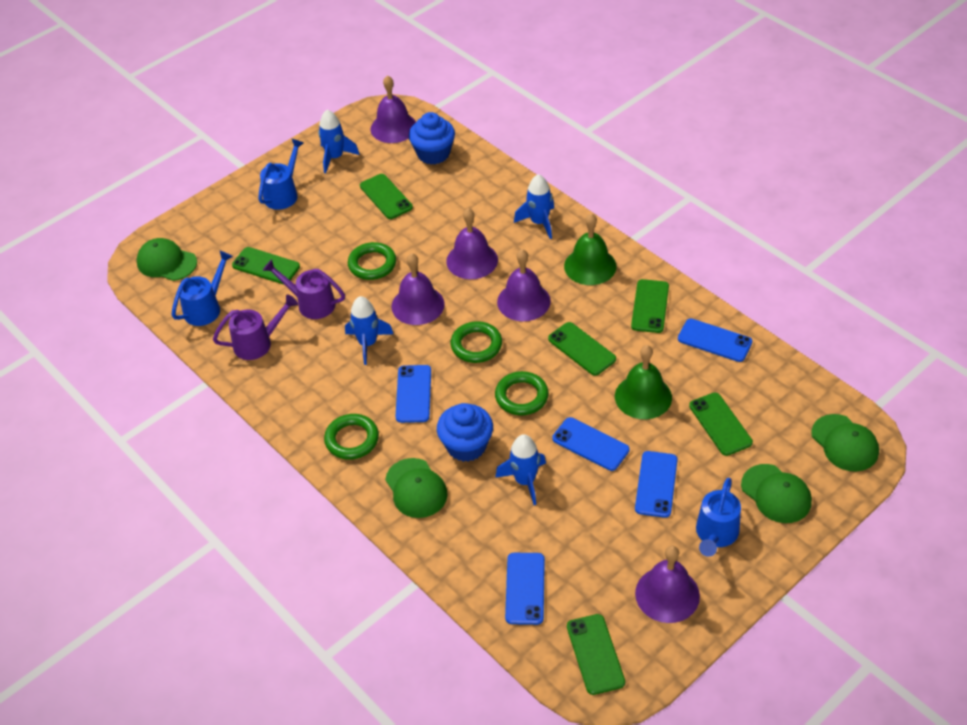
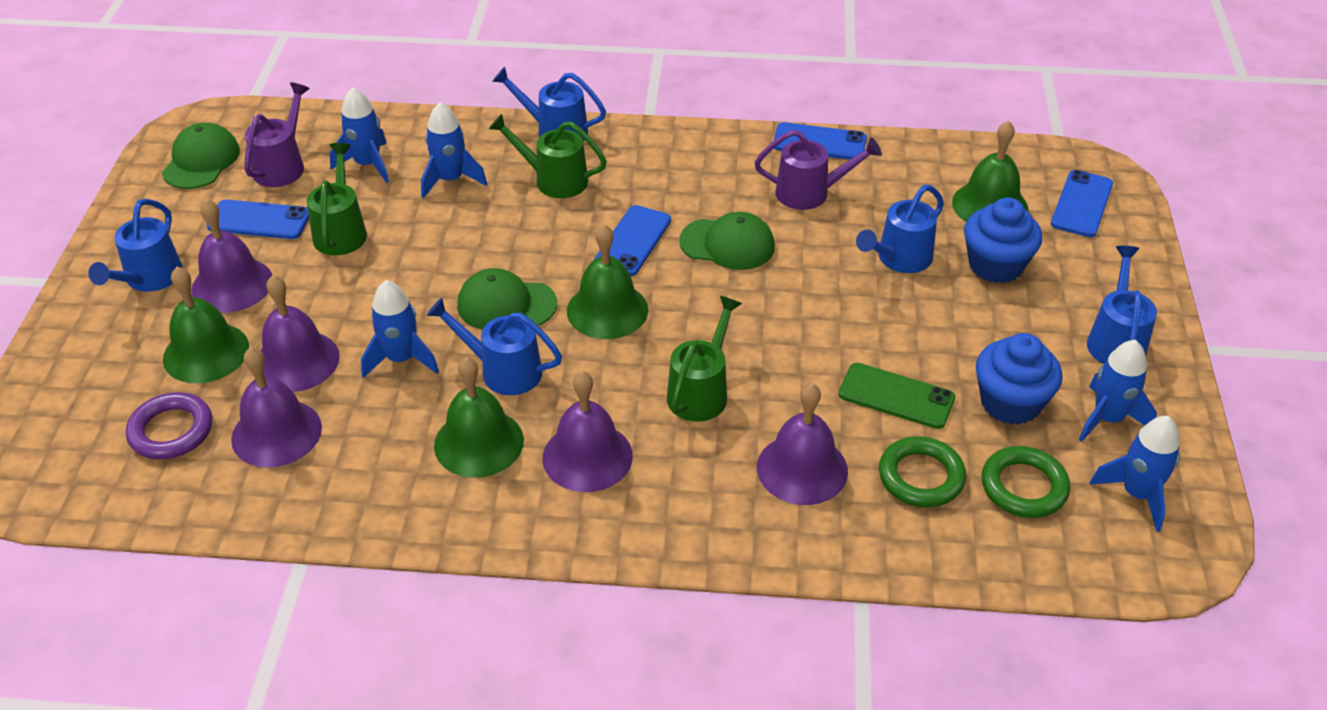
blue phone: 5 -> 4
blue rocket: 4 -> 5
blue watering can: 3 -> 5
green bell: 2 -> 4
green cap: 4 -> 3
green phone: 6 -> 1
green ring: 4 -> 2
green watering can: 0 -> 3
purple ring: 0 -> 1

